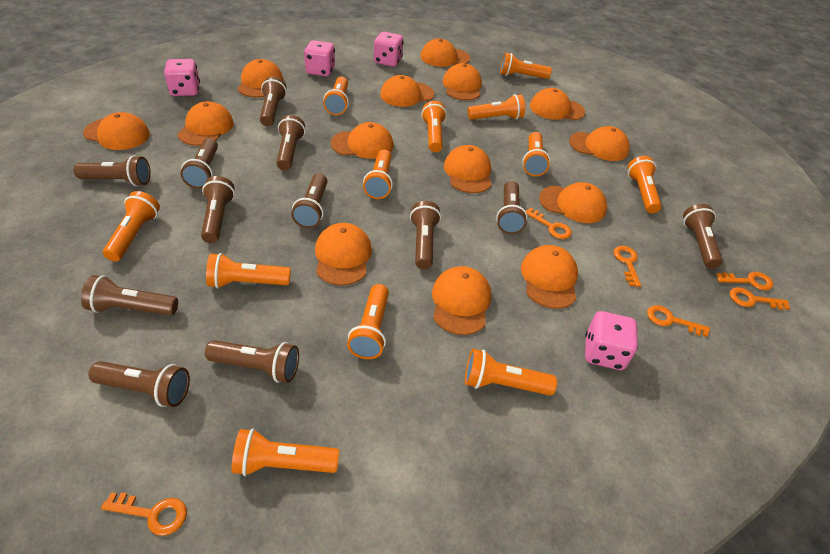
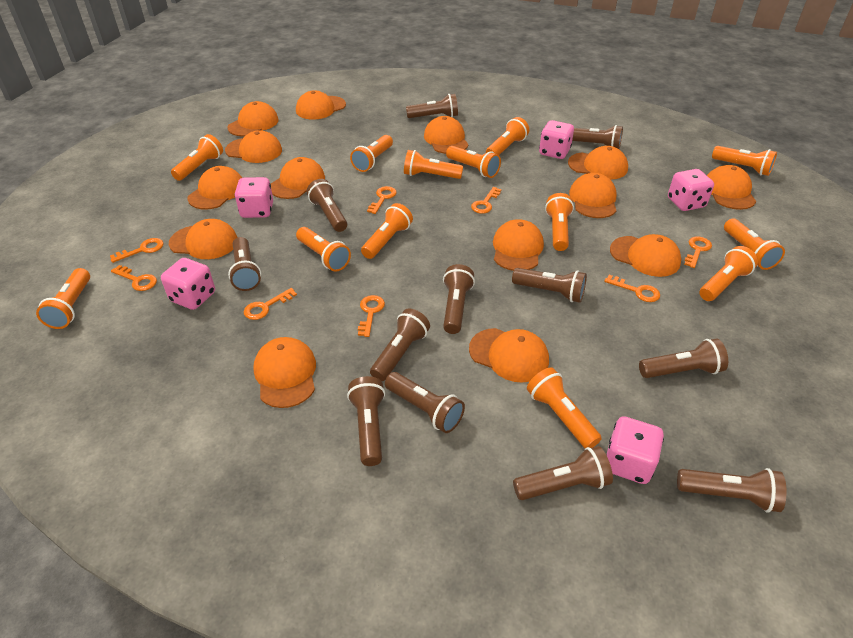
orange flashlight: 12 -> 13
orange key: 6 -> 8
pink dice: 4 -> 5

